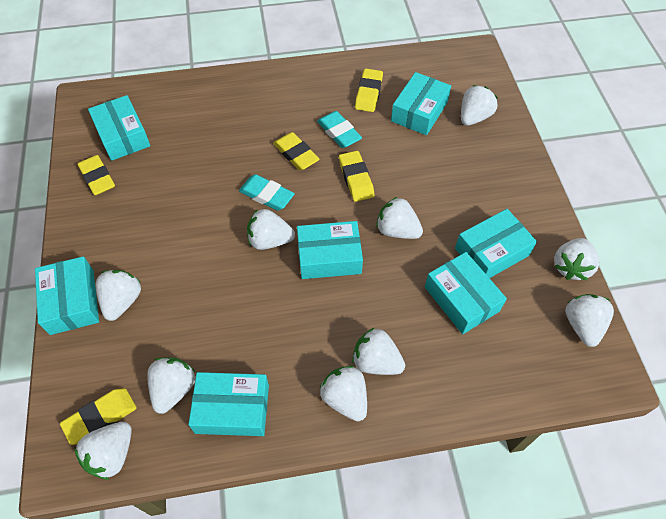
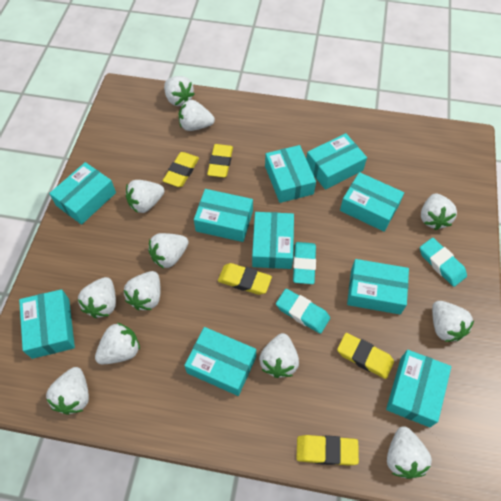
turquoise box: 7 -> 10
turquoise eraser: 2 -> 3
white strawberry: 10 -> 12

